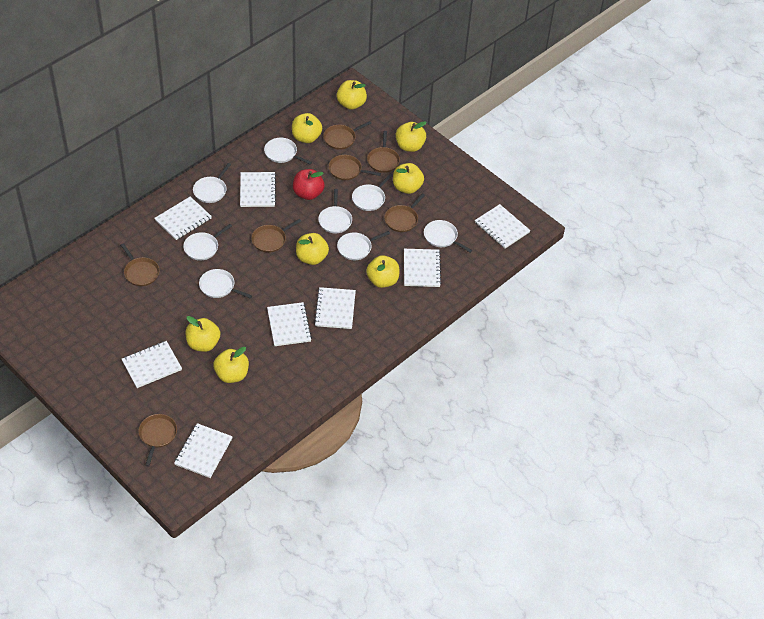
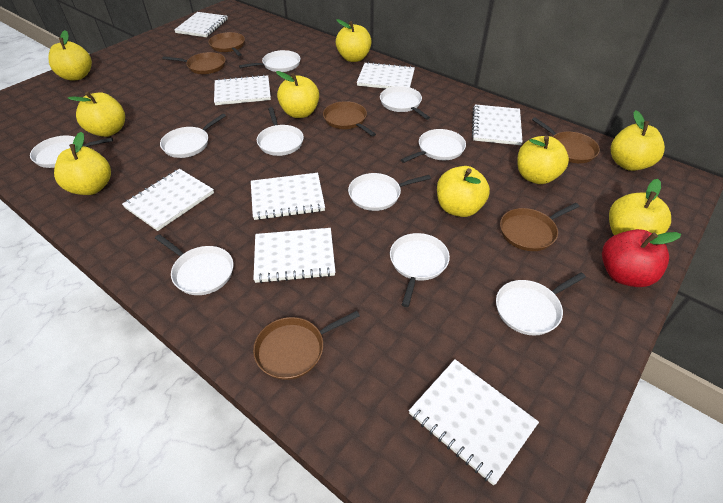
brown pan: 7 -> 6
white pan: 8 -> 10
yellow apple: 8 -> 9

